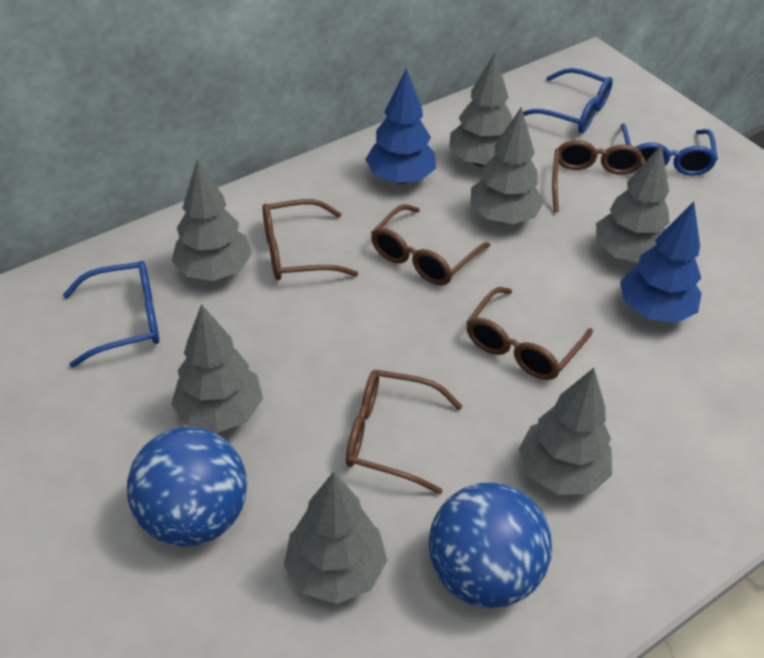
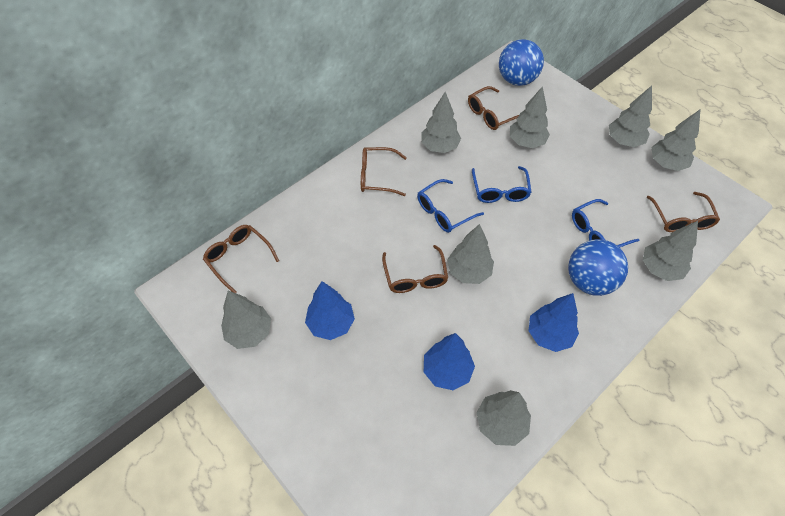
blue tree: 2 -> 3
grey tree: 7 -> 8

